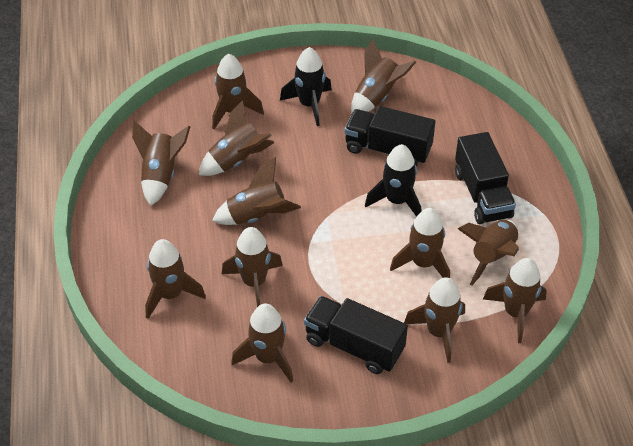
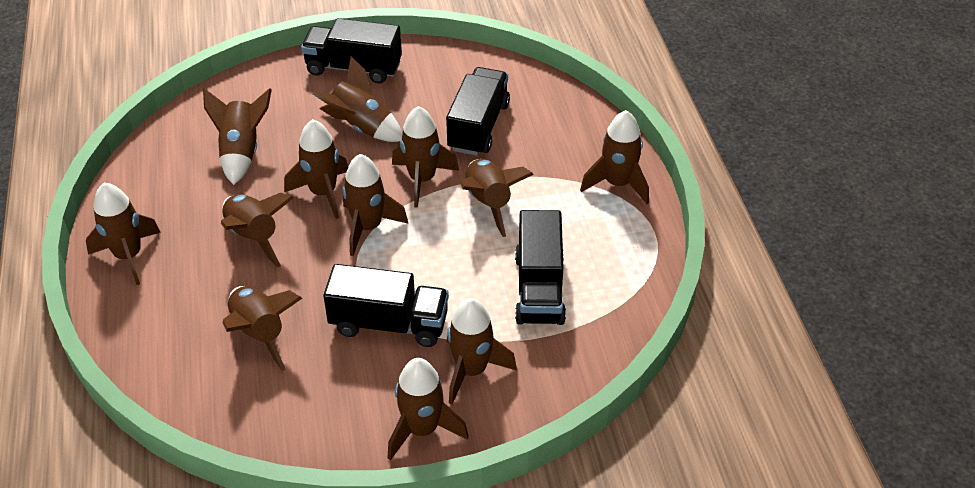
black rocket: 2 -> 0
black truck: 3 -> 4

